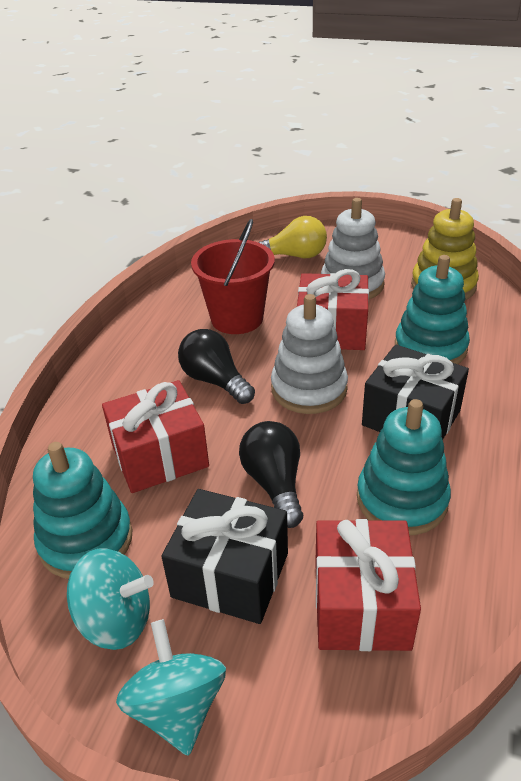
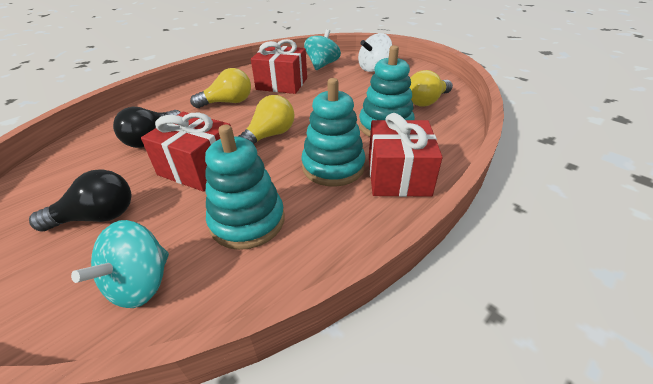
black gift: 2 -> 0
red bucket: 1 -> 0
white spinning top: 0 -> 1
white stacking toy: 2 -> 0
yellow light bulb: 1 -> 3
yellow stacking toy: 1 -> 0

